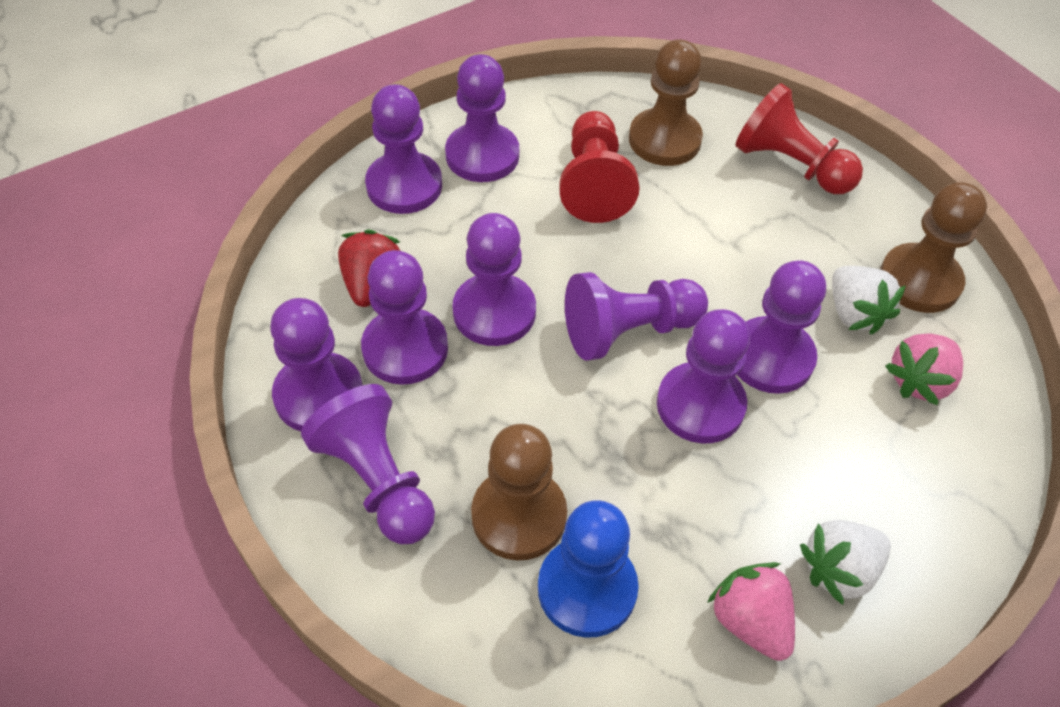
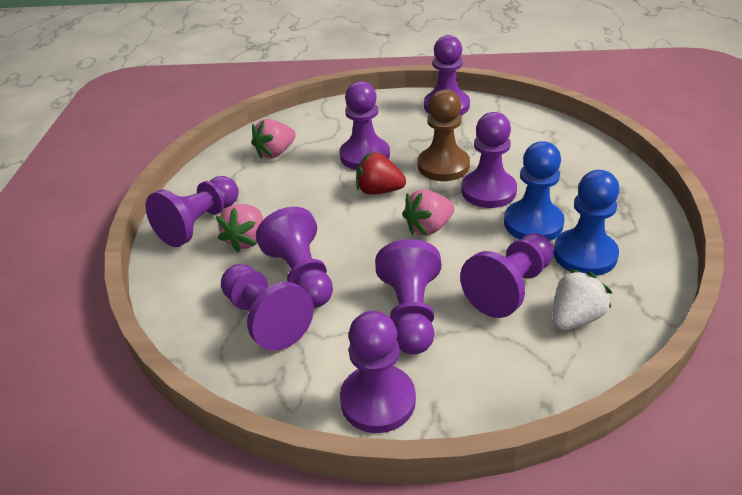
blue pawn: 1 -> 2
brown pawn: 3 -> 1
pink strawberry: 2 -> 3
red pawn: 2 -> 0
white strawberry: 2 -> 1

